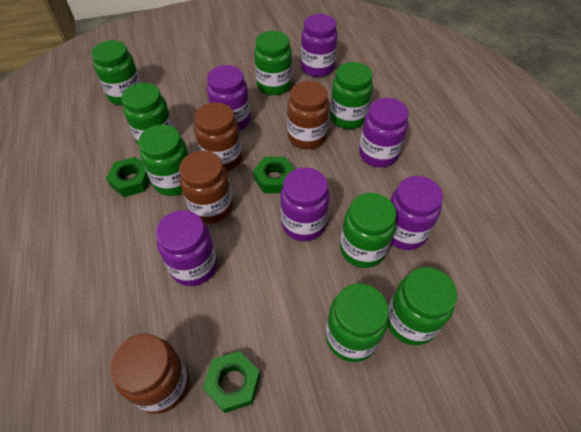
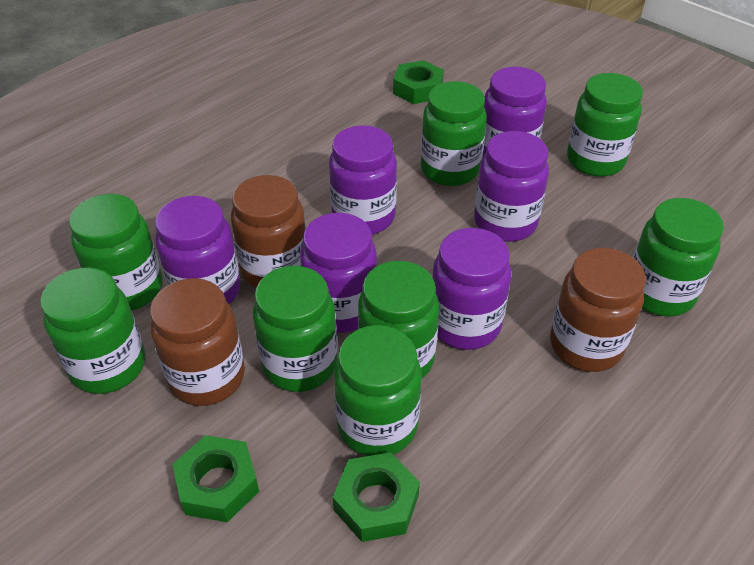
brown jar: 4 -> 3

